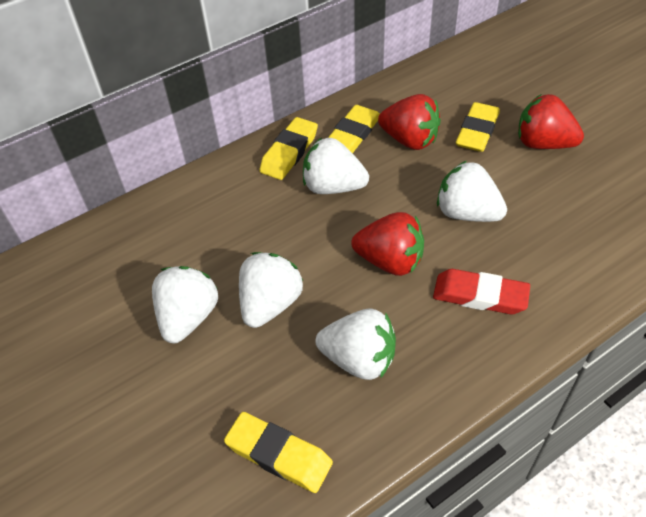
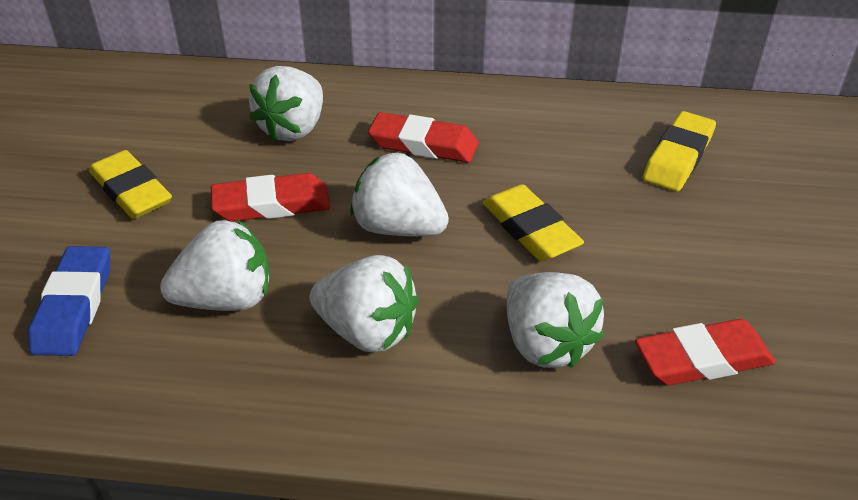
blue eraser: 0 -> 1
red eraser: 1 -> 3
red strawberry: 3 -> 0
yellow eraser: 4 -> 3

